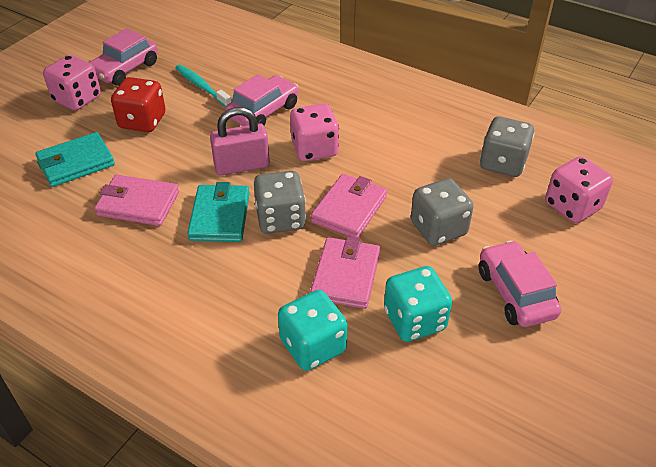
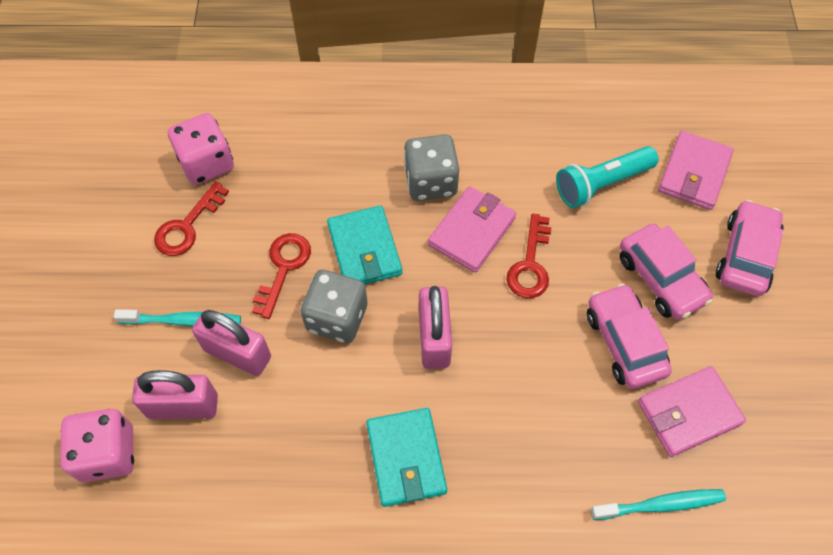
grey dice: 3 -> 2
pink dice: 3 -> 2
pink padlock: 1 -> 3
red dice: 1 -> 0
red key: 0 -> 3
turquoise dice: 2 -> 0
turquoise flashlight: 0 -> 1
turquoise toothbrush: 1 -> 2

